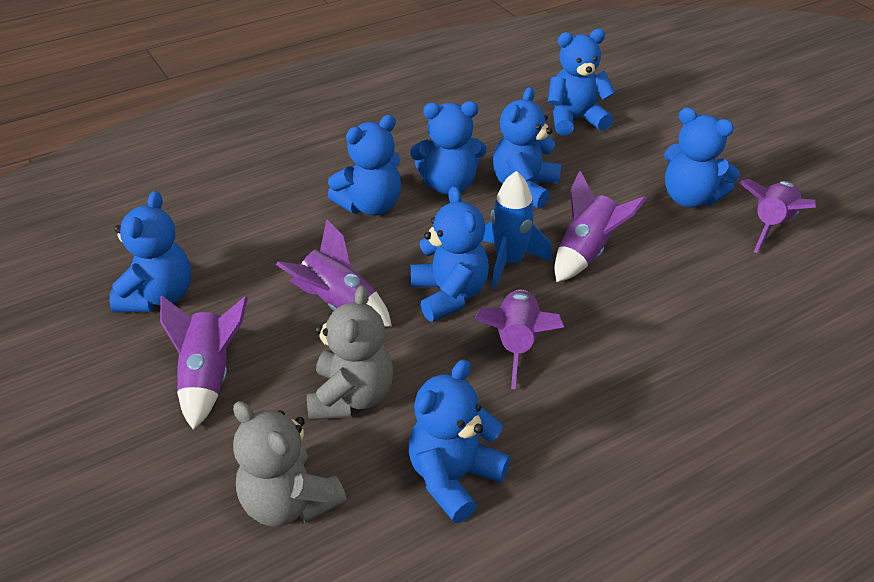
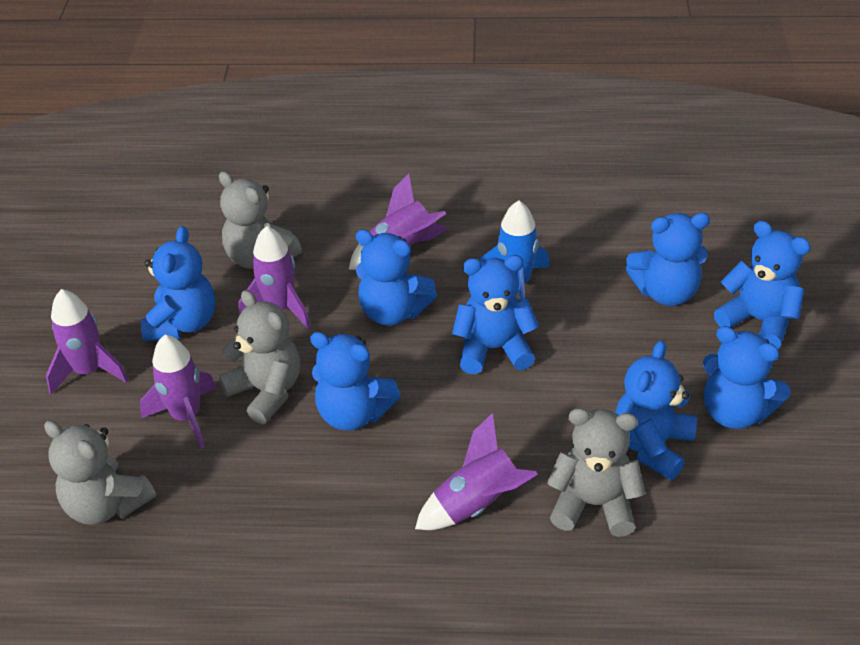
grey teddy bear: 2 -> 4

